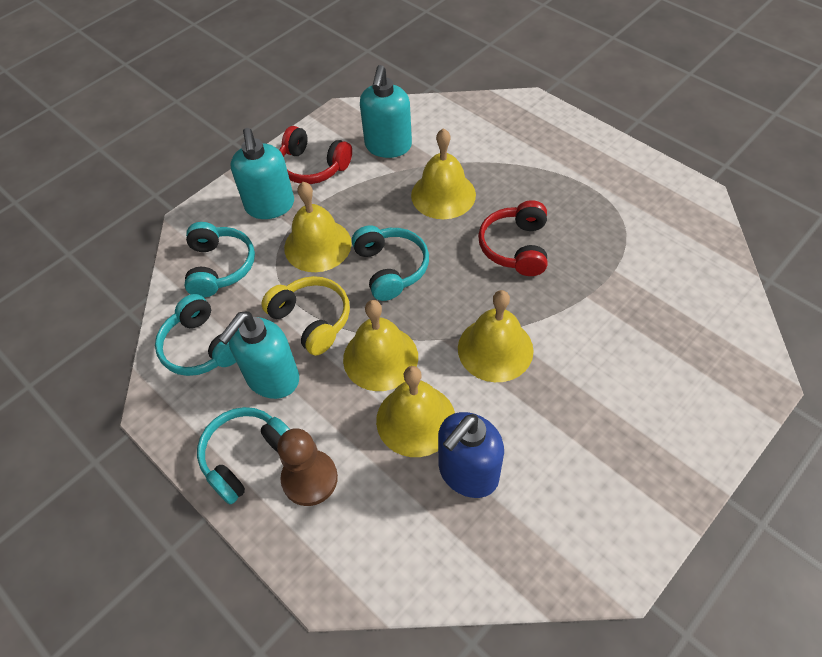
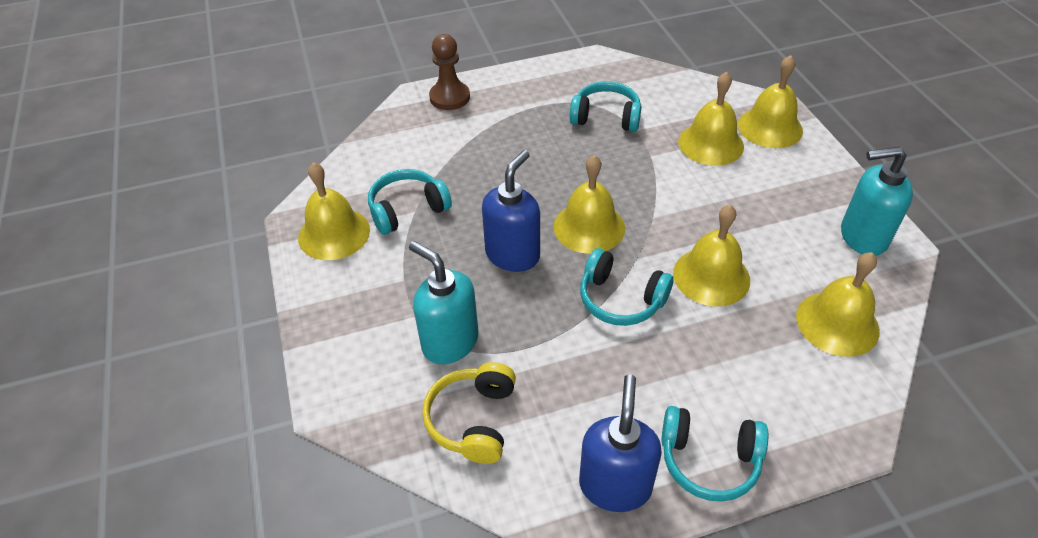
blue soap dispenser: 1 -> 2
red headphones: 2 -> 0
turquoise soap dispenser: 3 -> 2
yellow bell: 5 -> 6

